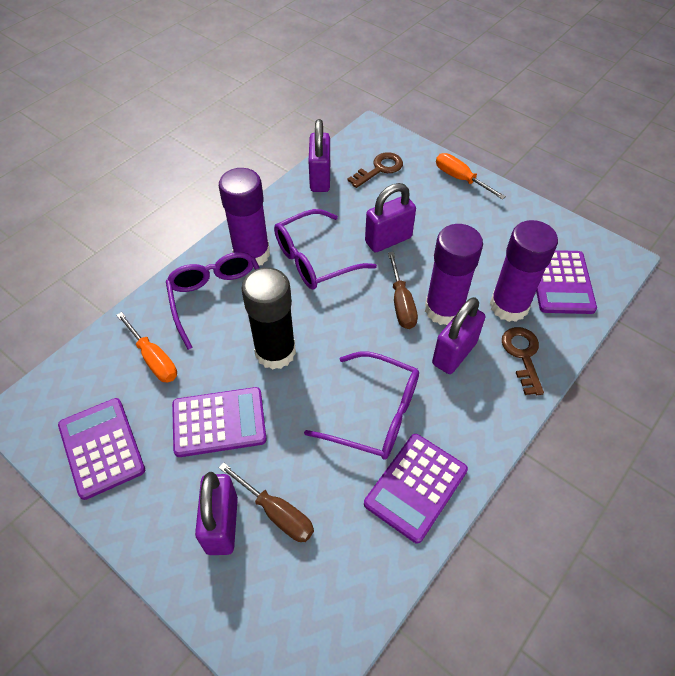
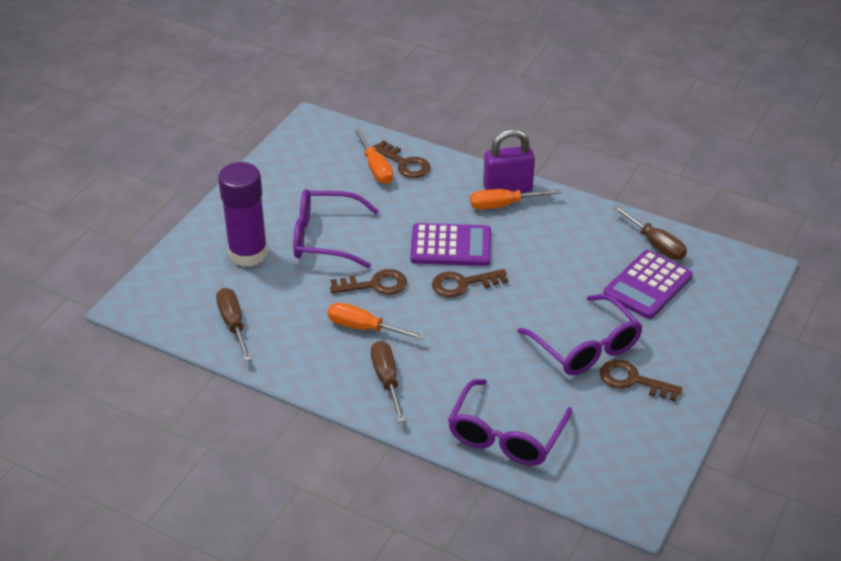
black glue stick: 1 -> 0
brown key: 2 -> 4
brown screwdriver: 2 -> 3
orange screwdriver: 2 -> 3
purple calculator: 4 -> 2
purple glue stick: 3 -> 1
purple padlock: 4 -> 1

